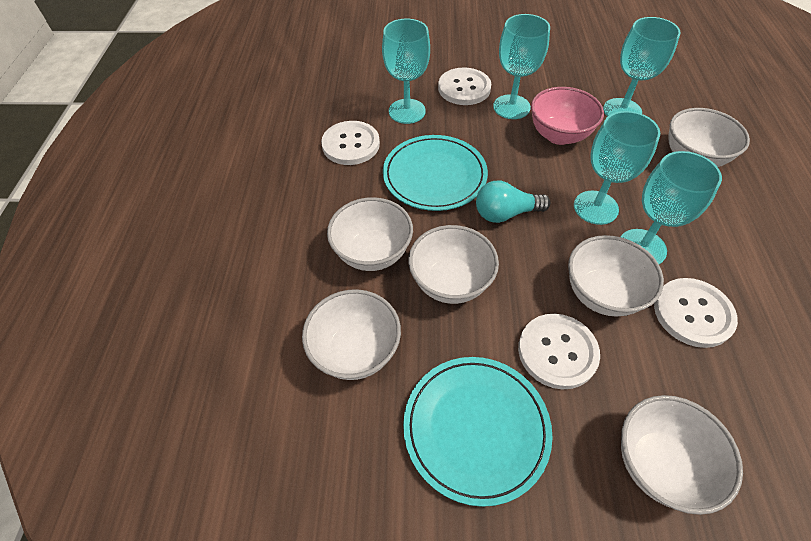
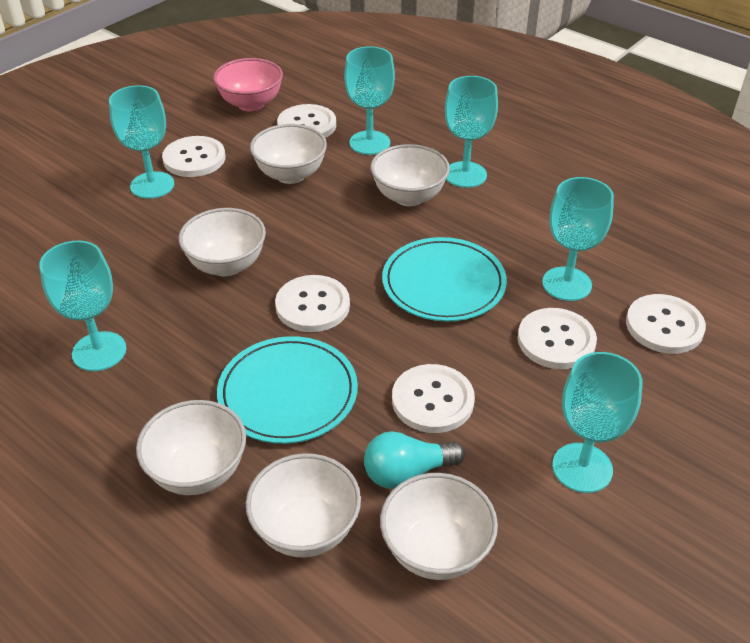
turquoise goblet: 5 -> 6
white button: 4 -> 6

